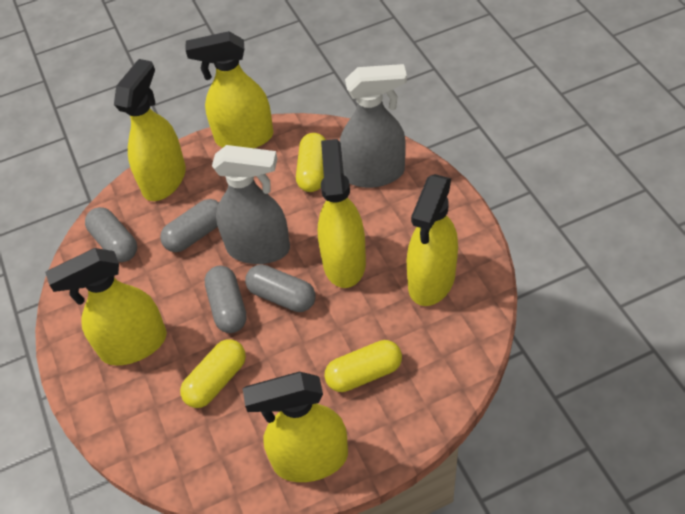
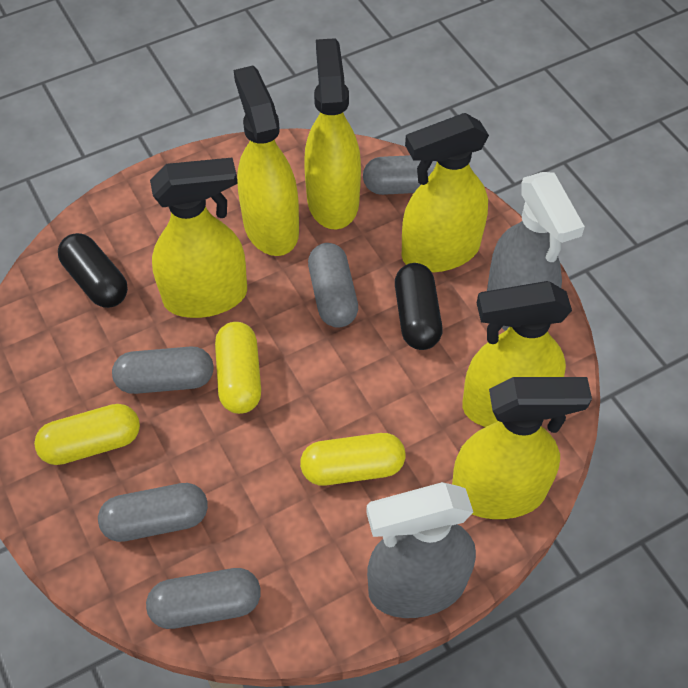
black capsule: 0 -> 2
grey capsule: 4 -> 5

